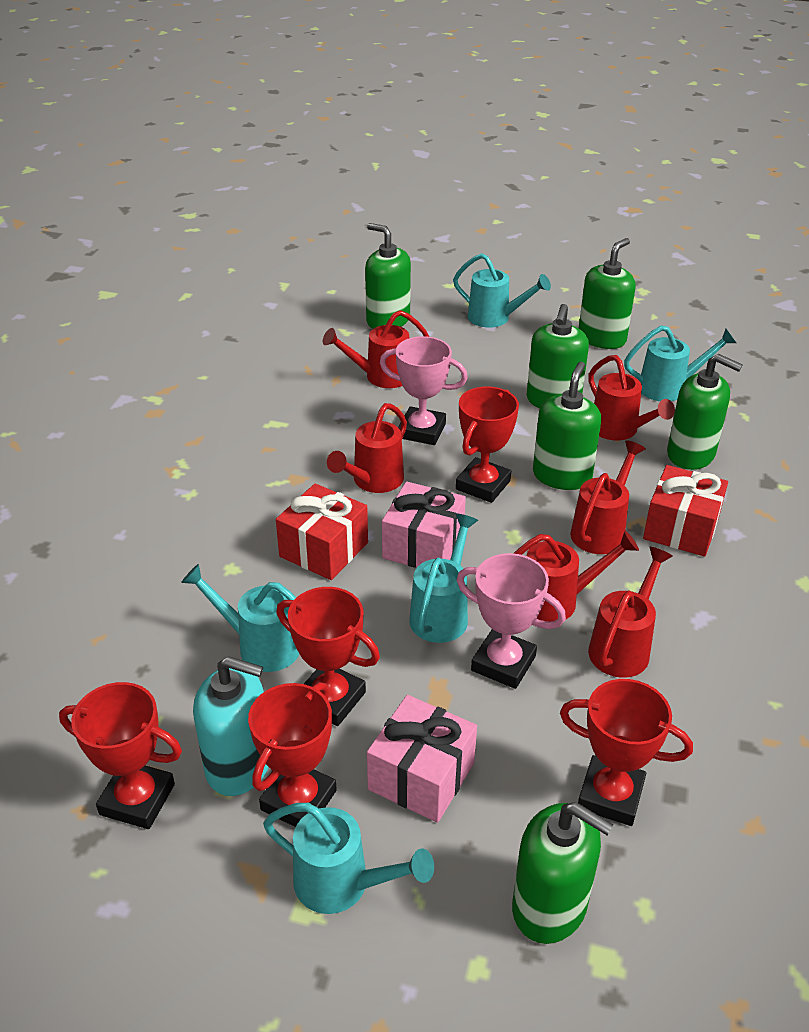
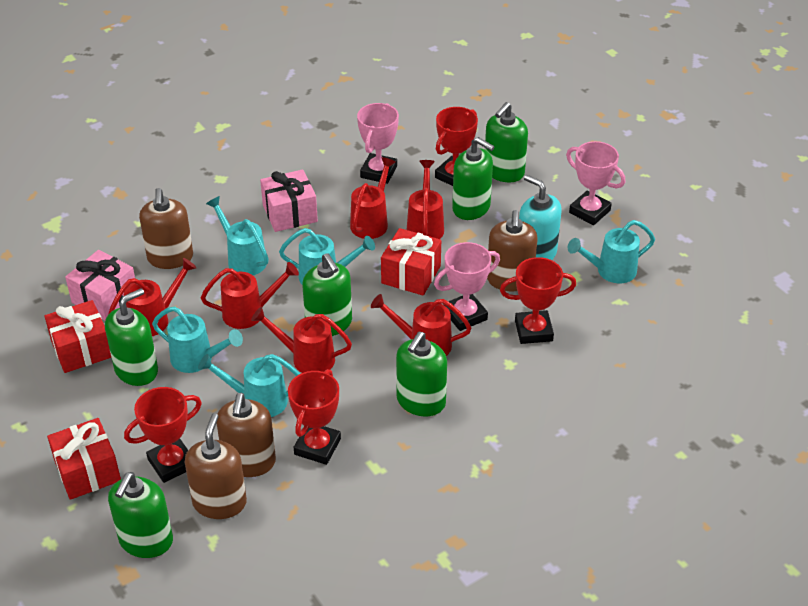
brown soap dispenser: 0 -> 4
pink trophy: 2 -> 3
red gift: 2 -> 3
red trophy: 5 -> 4

